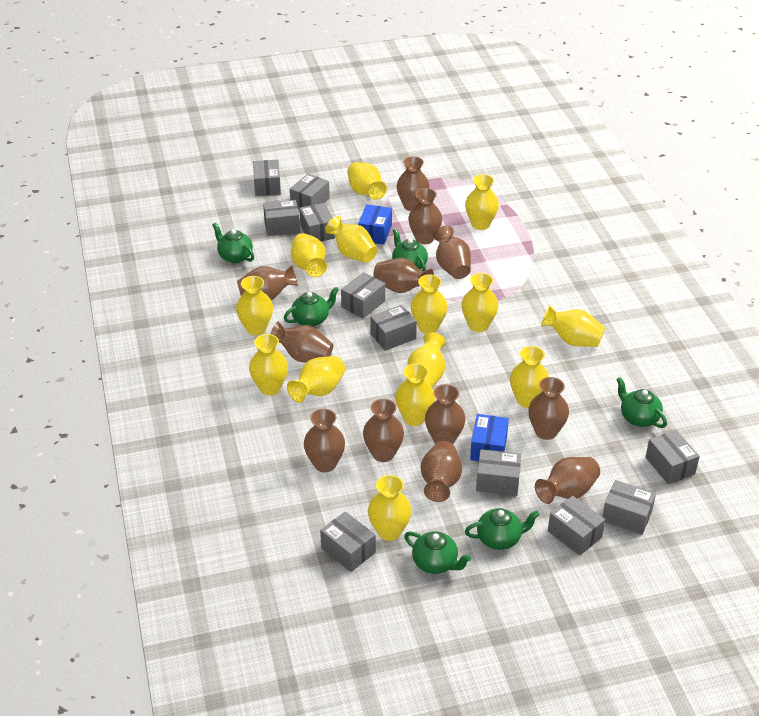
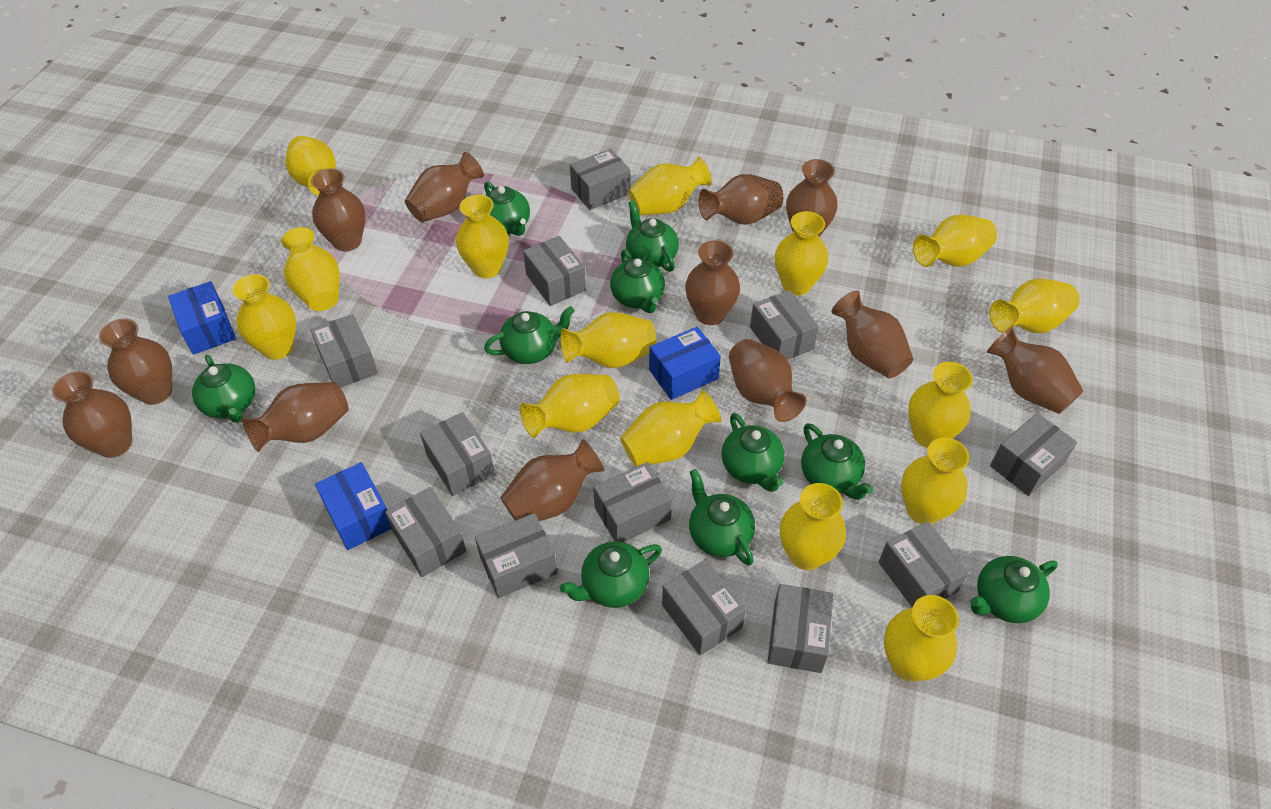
blue box: 2 -> 3
green teapot: 6 -> 10
grey box: 11 -> 12
yellow vase: 14 -> 15

